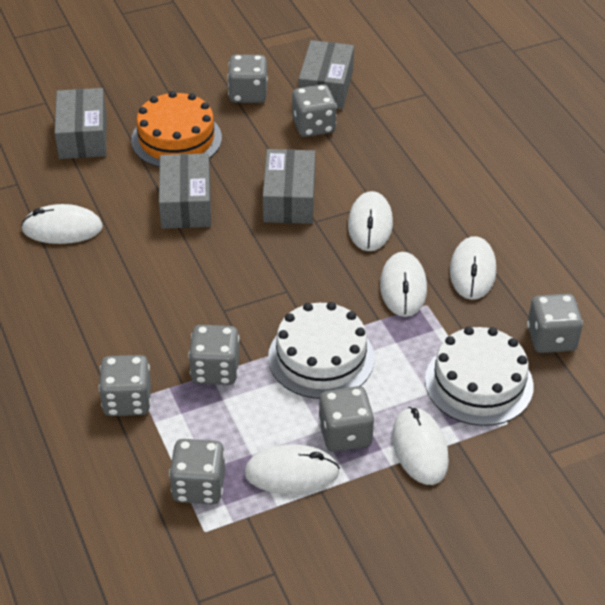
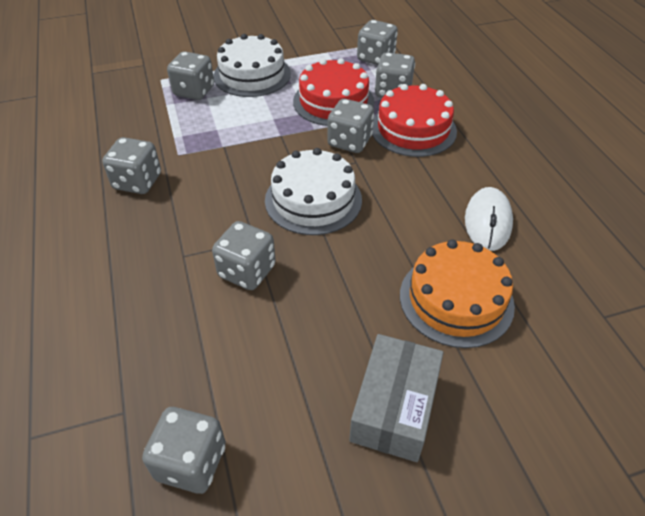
grey box: 4 -> 1
red cake: 0 -> 2
white mouse: 6 -> 1

